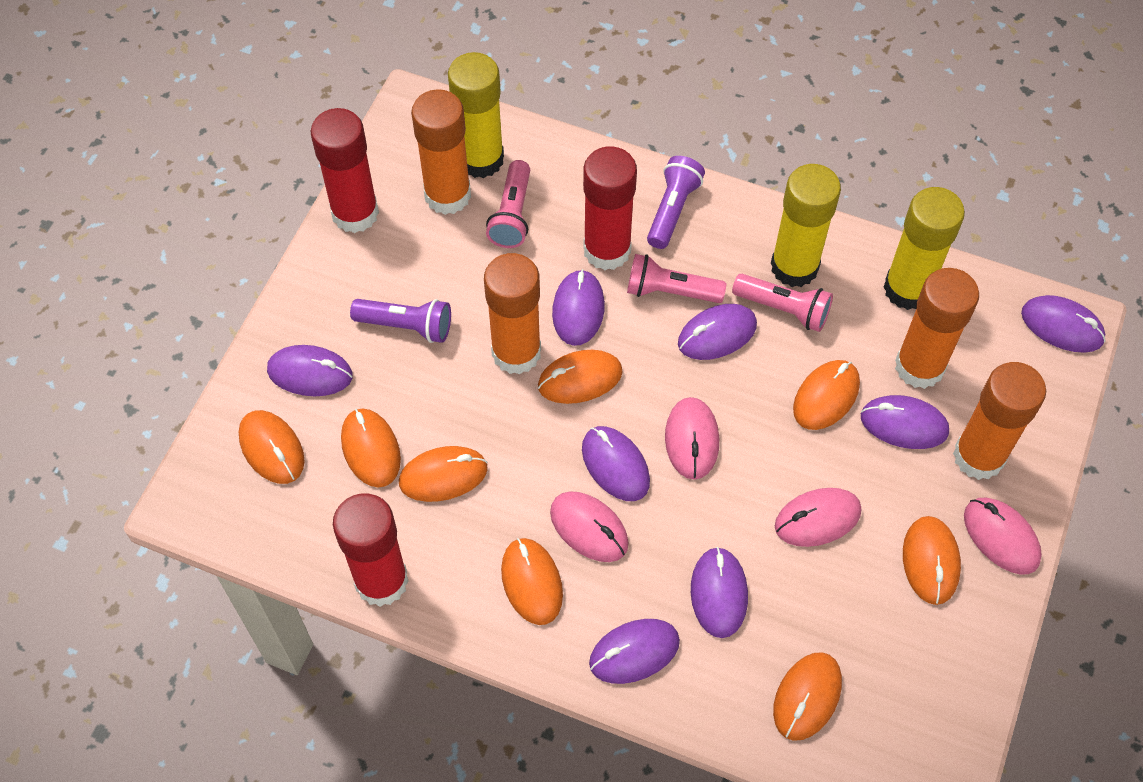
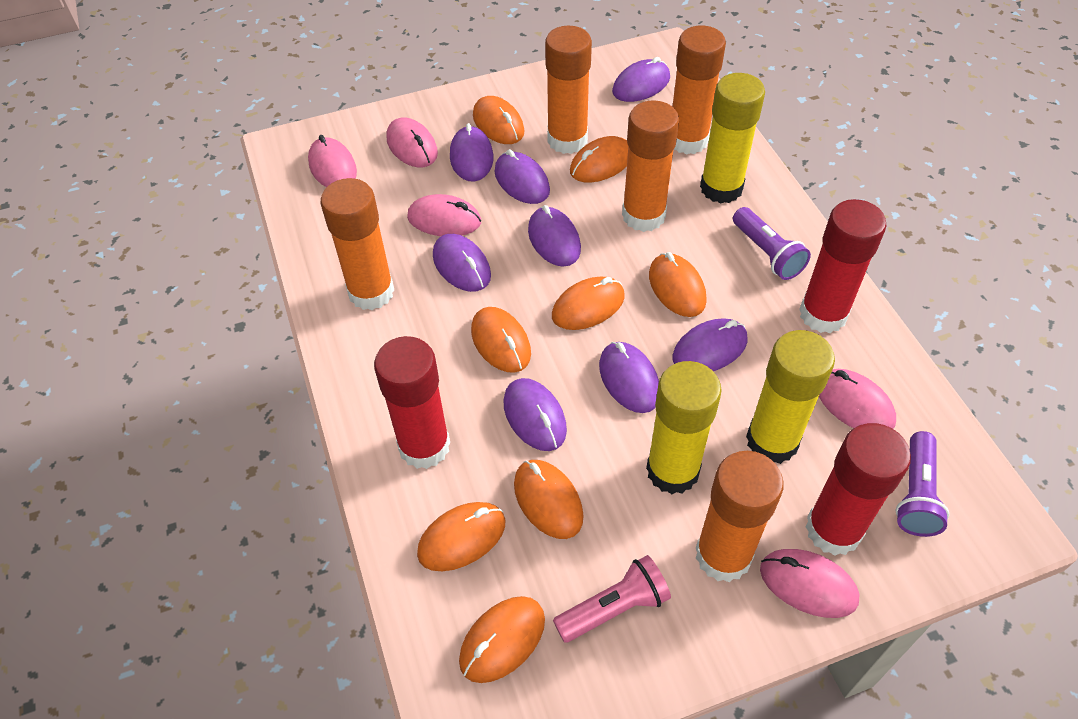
orange glue stick: 4 -> 5
pink flashlight: 3 -> 1
pink mouse: 4 -> 5

